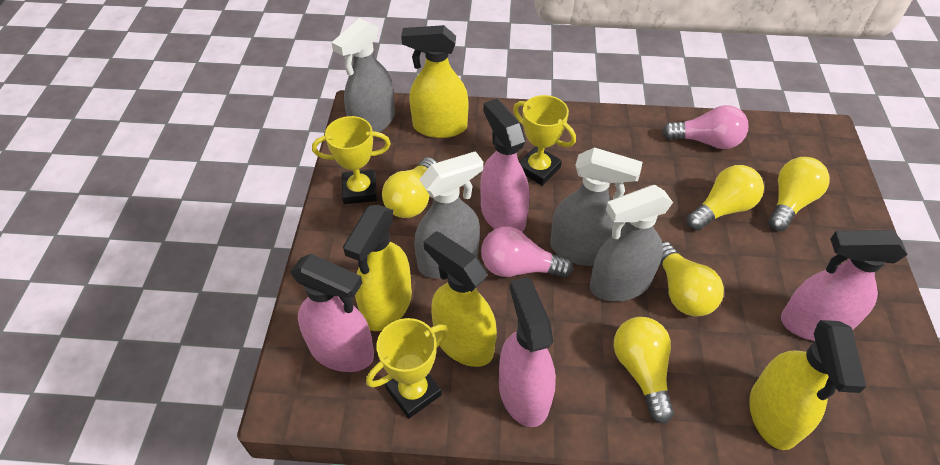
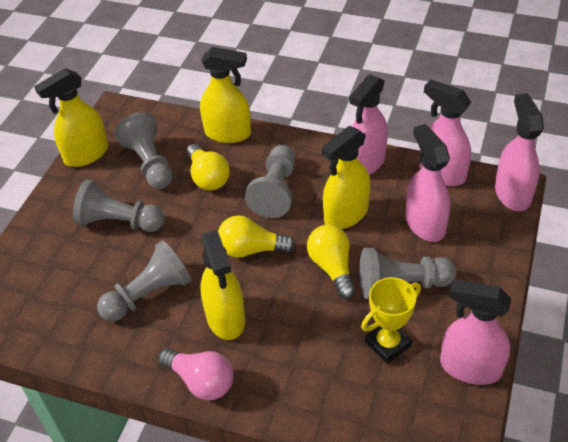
grey pawn: 0 -> 5
grey spray bottle: 4 -> 0
pink light bulb: 2 -> 1
pink spray bottle: 4 -> 5
yellow light bulb: 5 -> 3
yellow trophy: 3 -> 1

